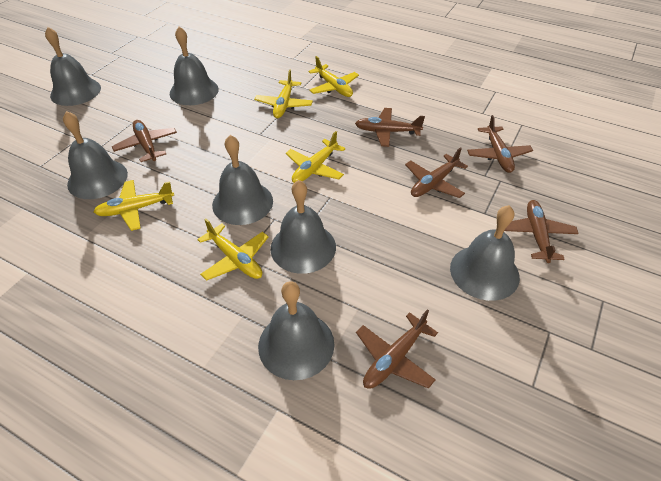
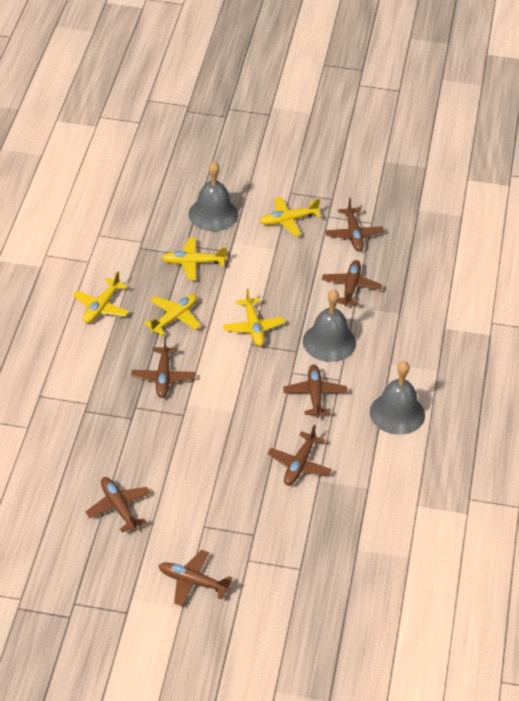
brown plane: 6 -> 7
grey bell: 7 -> 3

